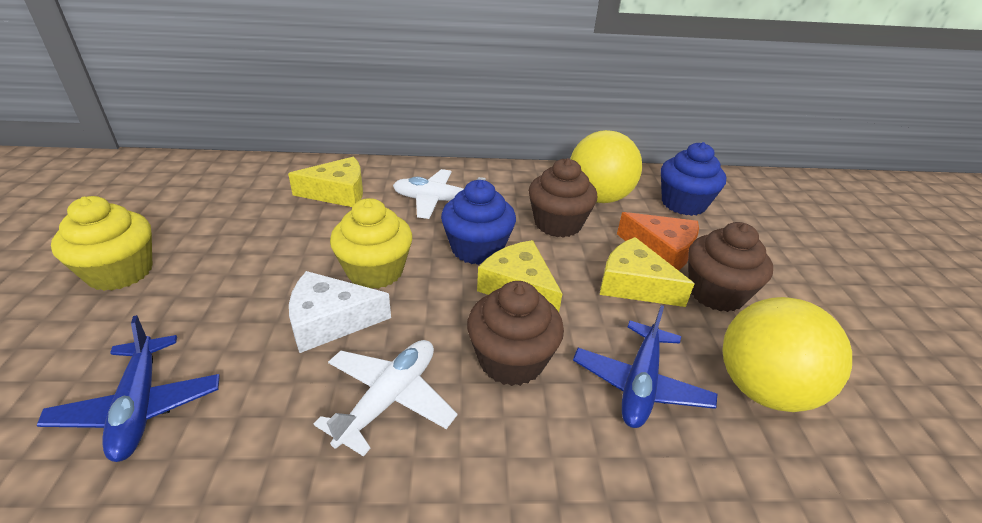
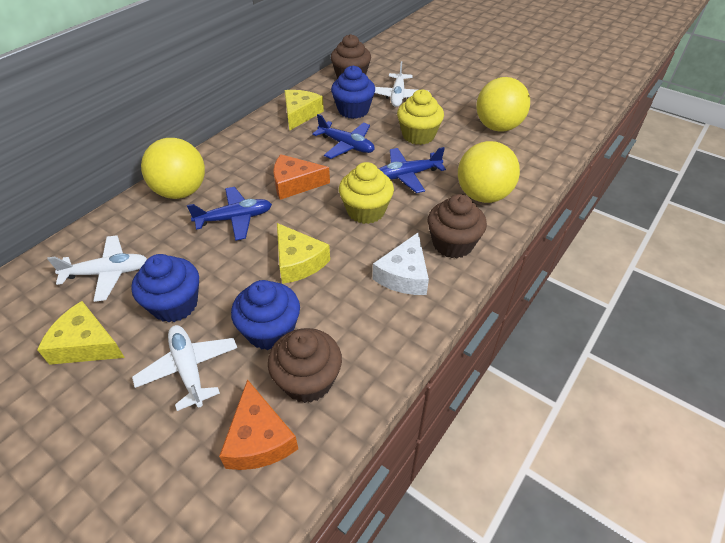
blue cupcake: 2 -> 3
blue plane: 2 -> 3
orange cheese: 1 -> 2
white plane: 2 -> 3
yellow ball: 2 -> 3

